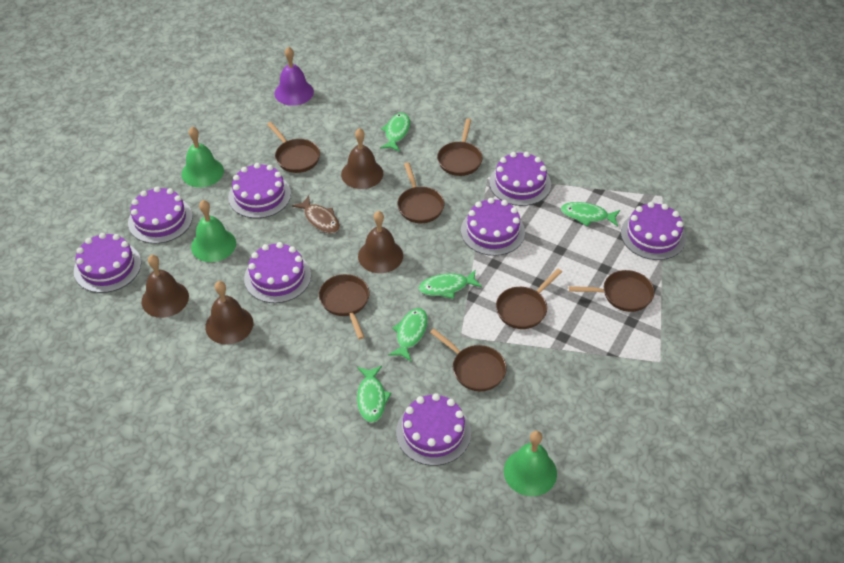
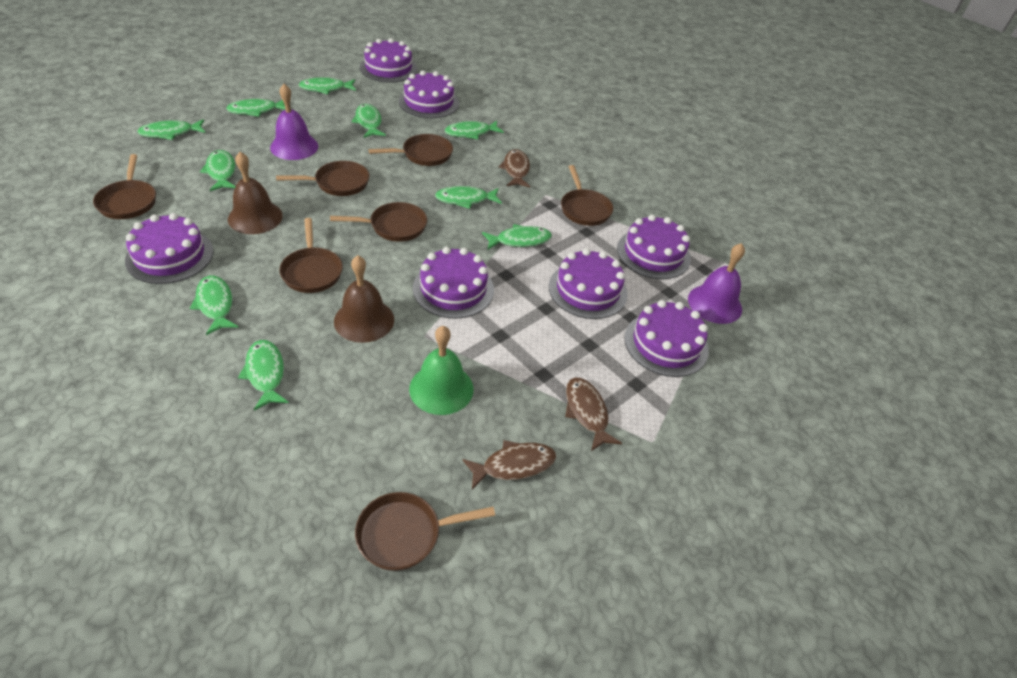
brown bell: 4 -> 2
brown fish: 1 -> 3
green bell: 3 -> 1
green fish: 5 -> 10
purple bell: 1 -> 2
purple cake: 8 -> 7

